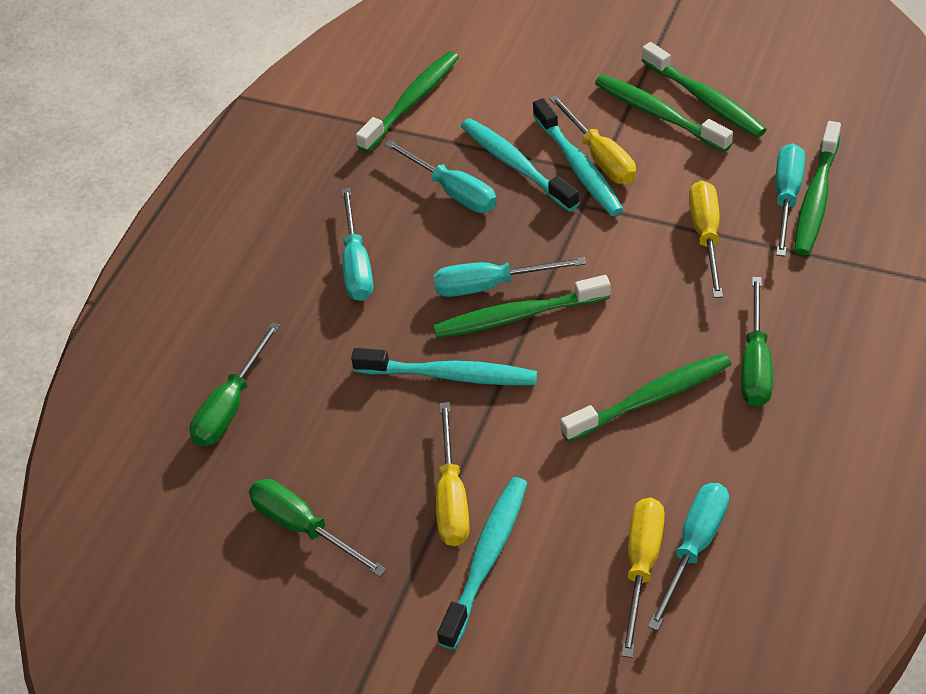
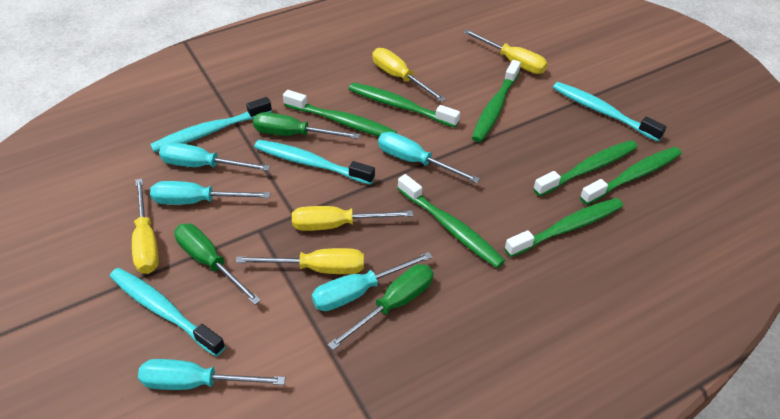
green toothbrush: 6 -> 7
yellow screwdriver: 4 -> 5

